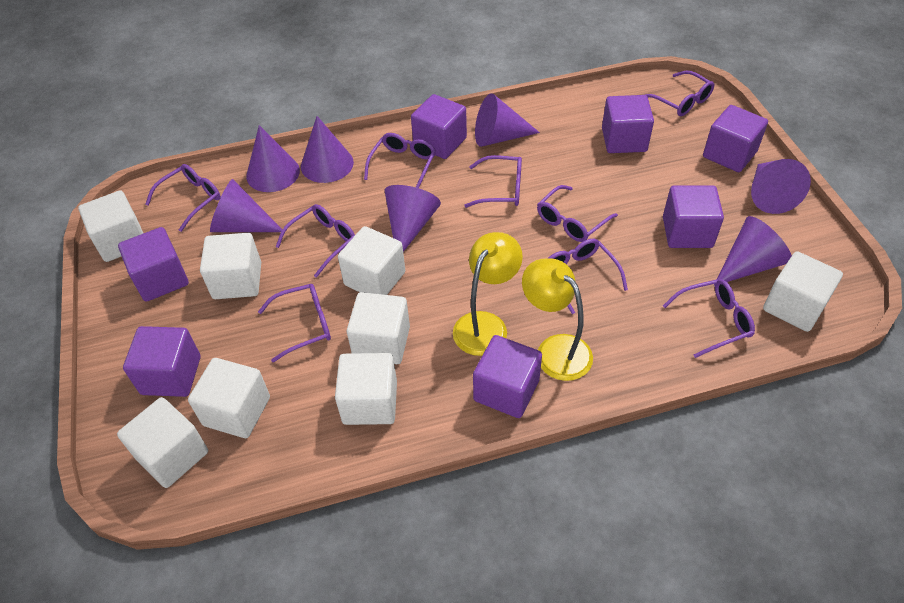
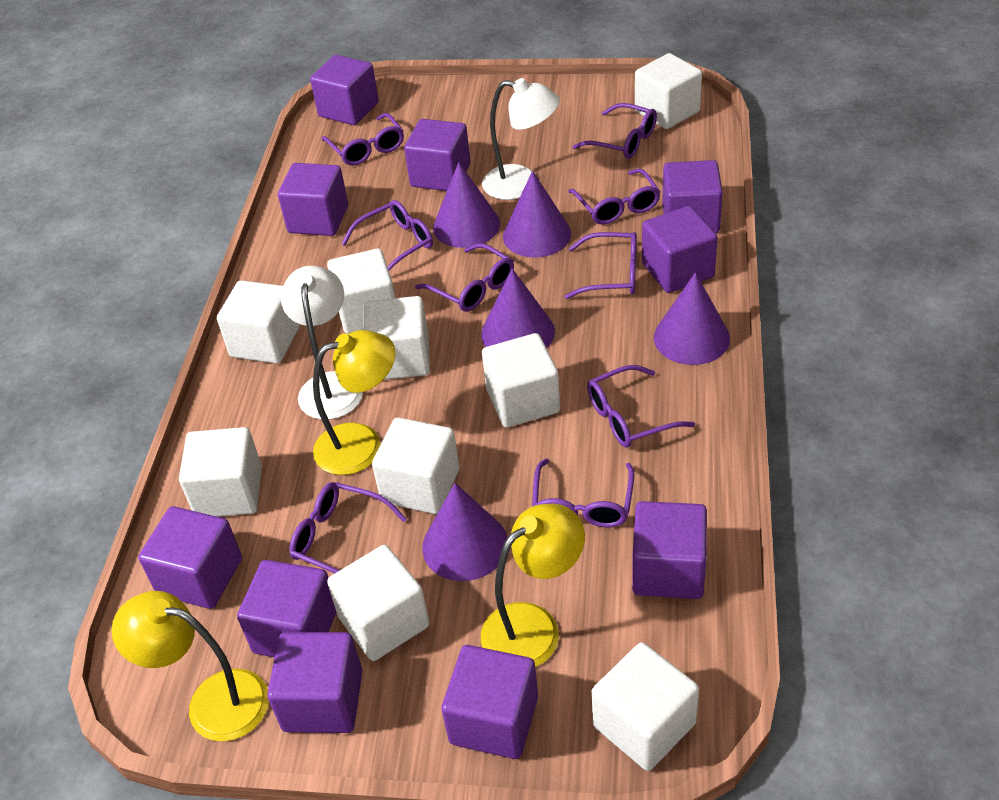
purple cone: 7 -> 5
purple cube: 7 -> 10
white cube: 8 -> 9
white lamp: 0 -> 2
yellow lamp: 2 -> 3

